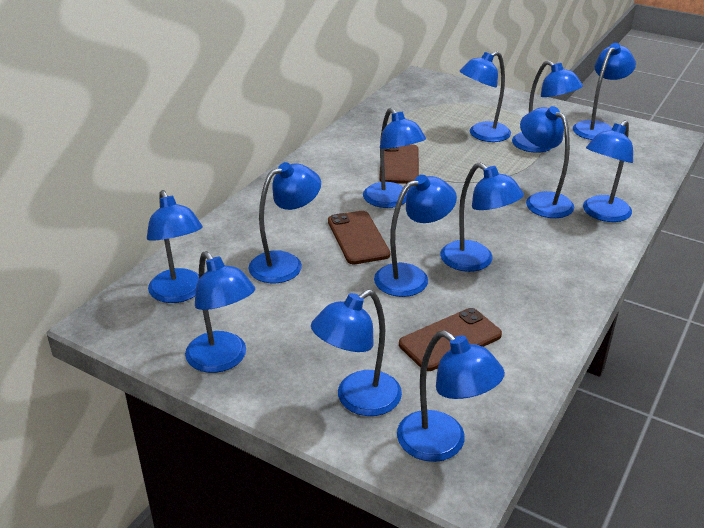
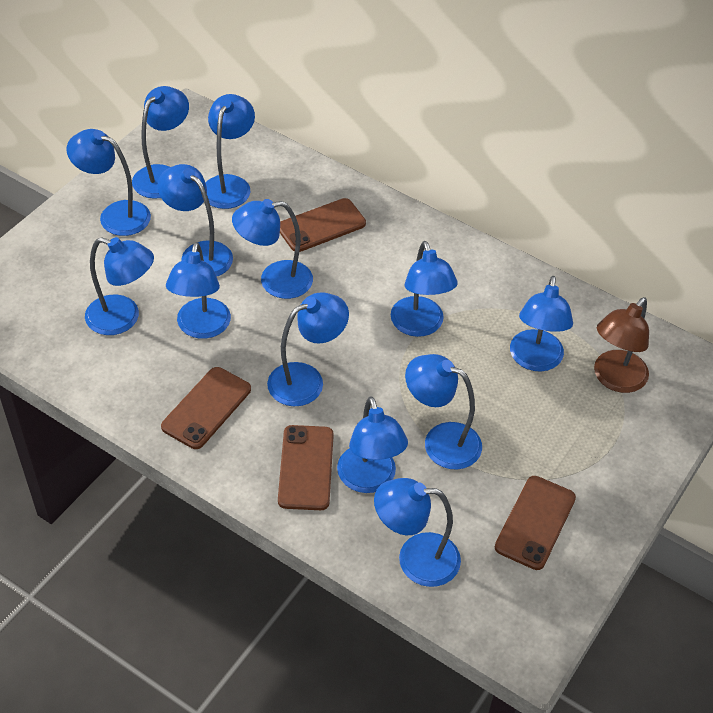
brown lamp: 0 -> 1
brown phone: 3 -> 4

